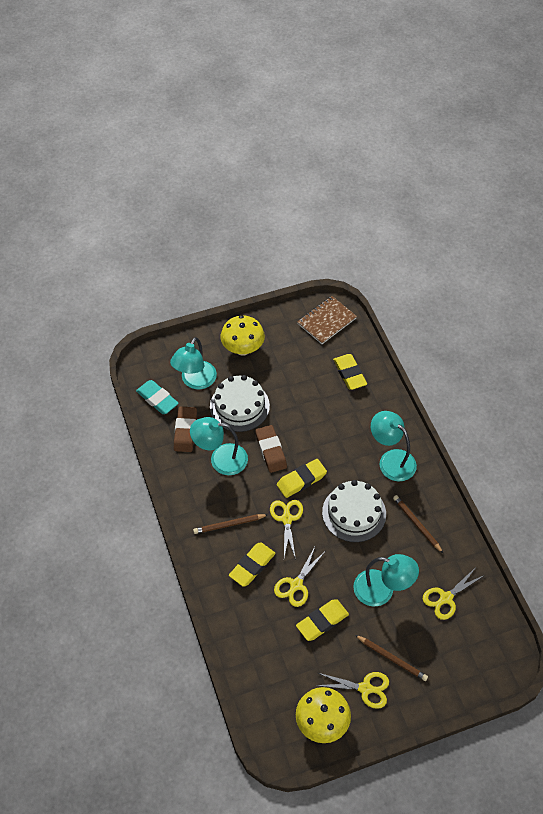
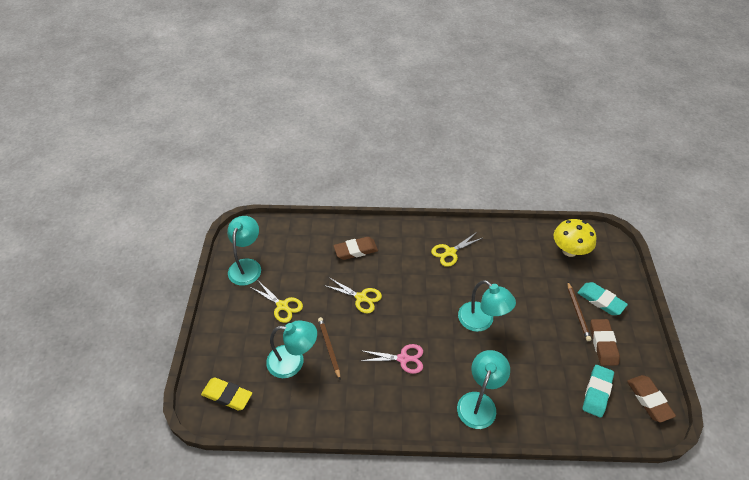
brown eraser: 2 -> 3
brown notebook: 1 -> 0
brown pencil: 3 -> 2
pink scissors: 0 -> 1
turquoise eraser: 1 -> 2
white cake: 2 -> 0
yellow eraser: 4 -> 1
yellow mushroom: 2 -> 1
yellow scissors: 4 -> 3

